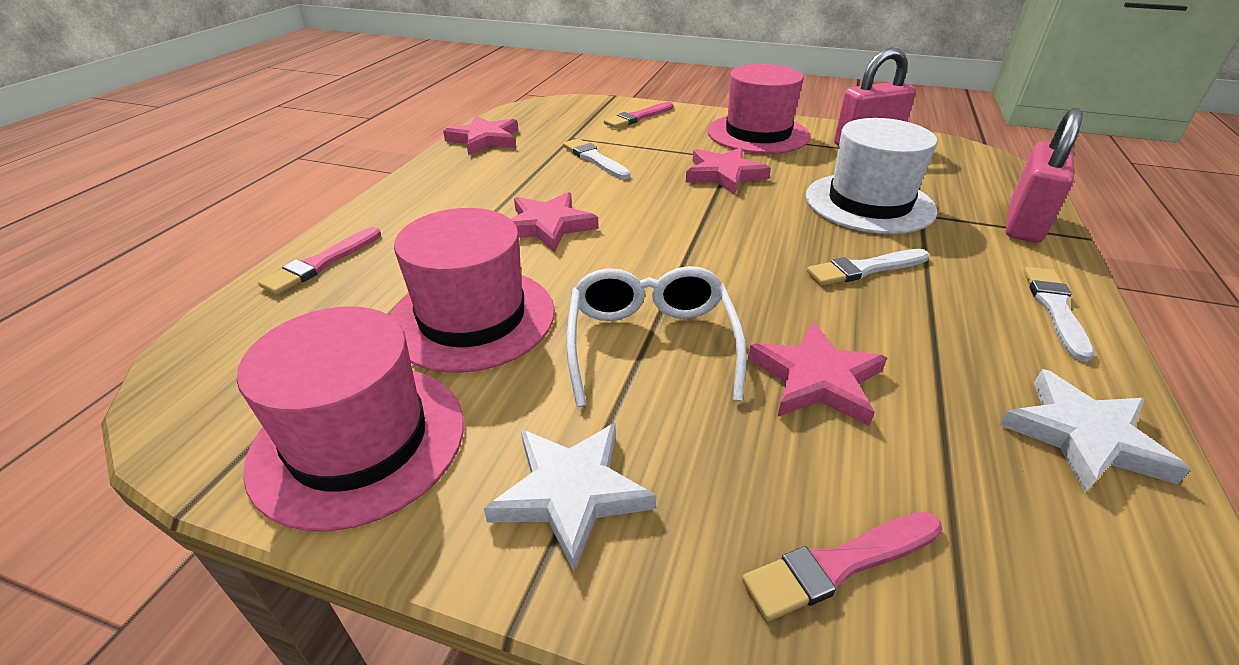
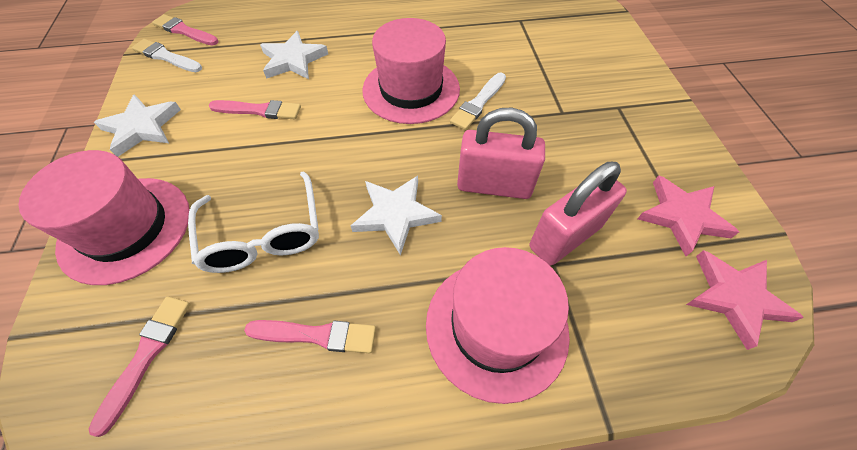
pink brush: 3 -> 4
pink star: 4 -> 2
white brush: 3 -> 2
white hat: 1 -> 0
white star: 2 -> 3

